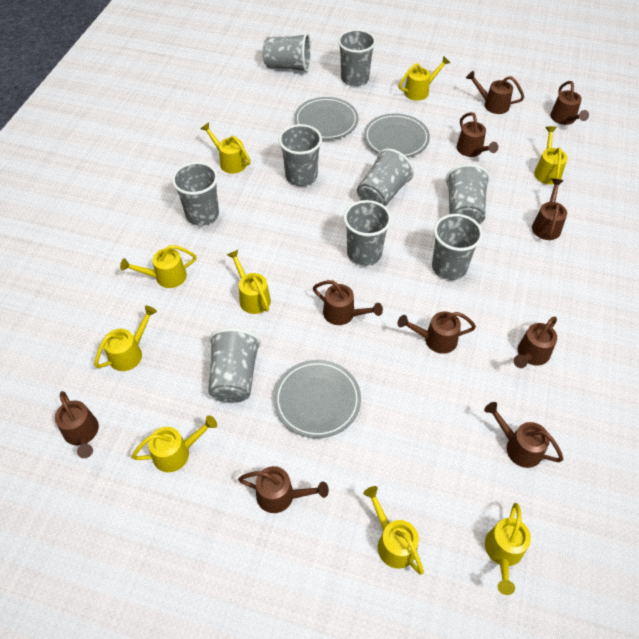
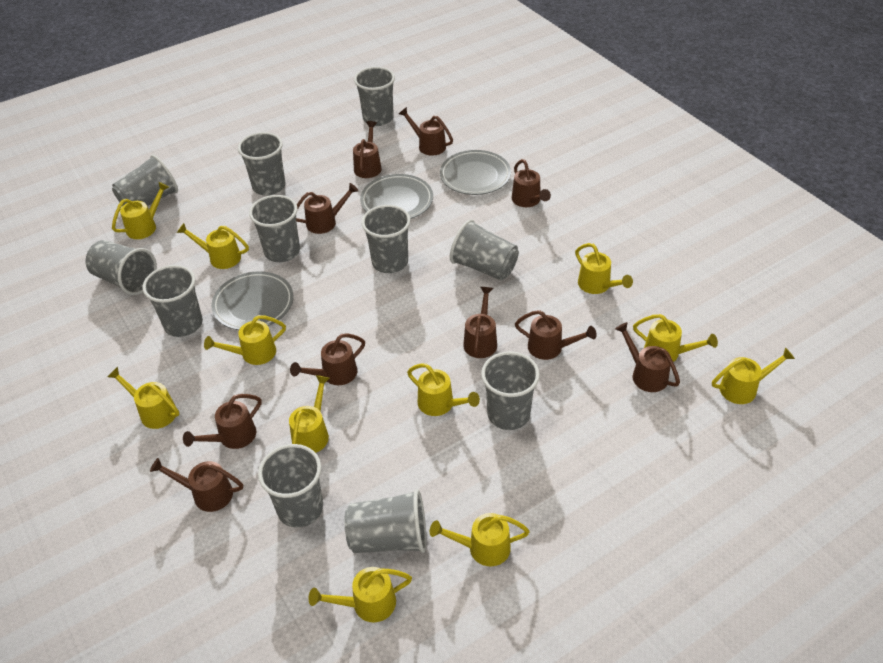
grey cup: 9 -> 11
yellow watering can: 9 -> 11

